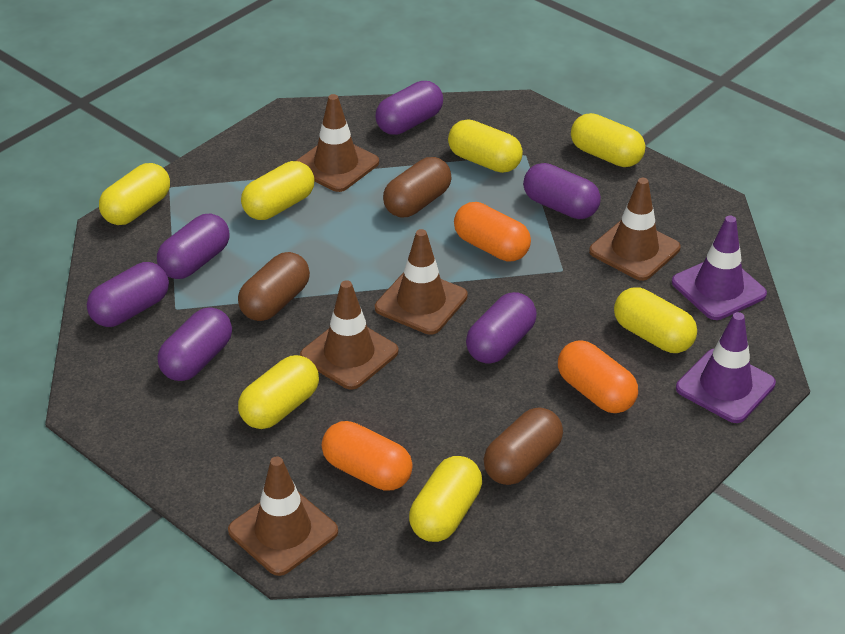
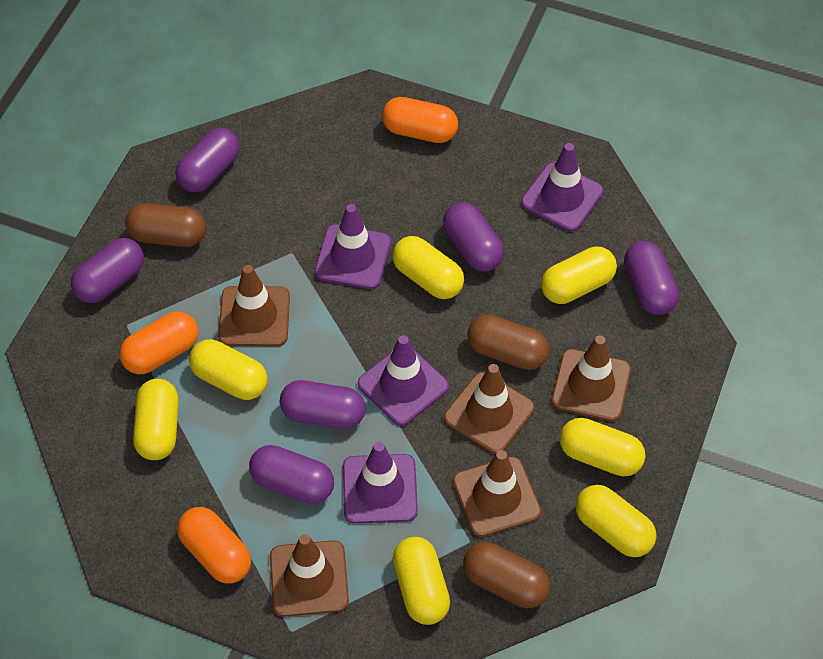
purple traffic cone: 2 -> 4

